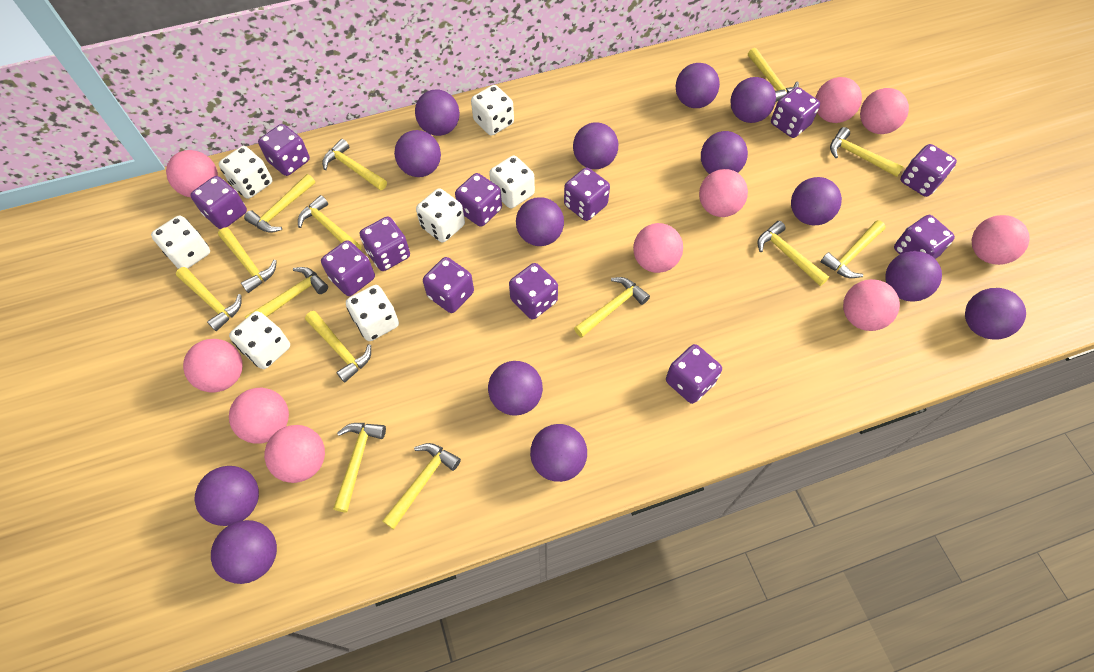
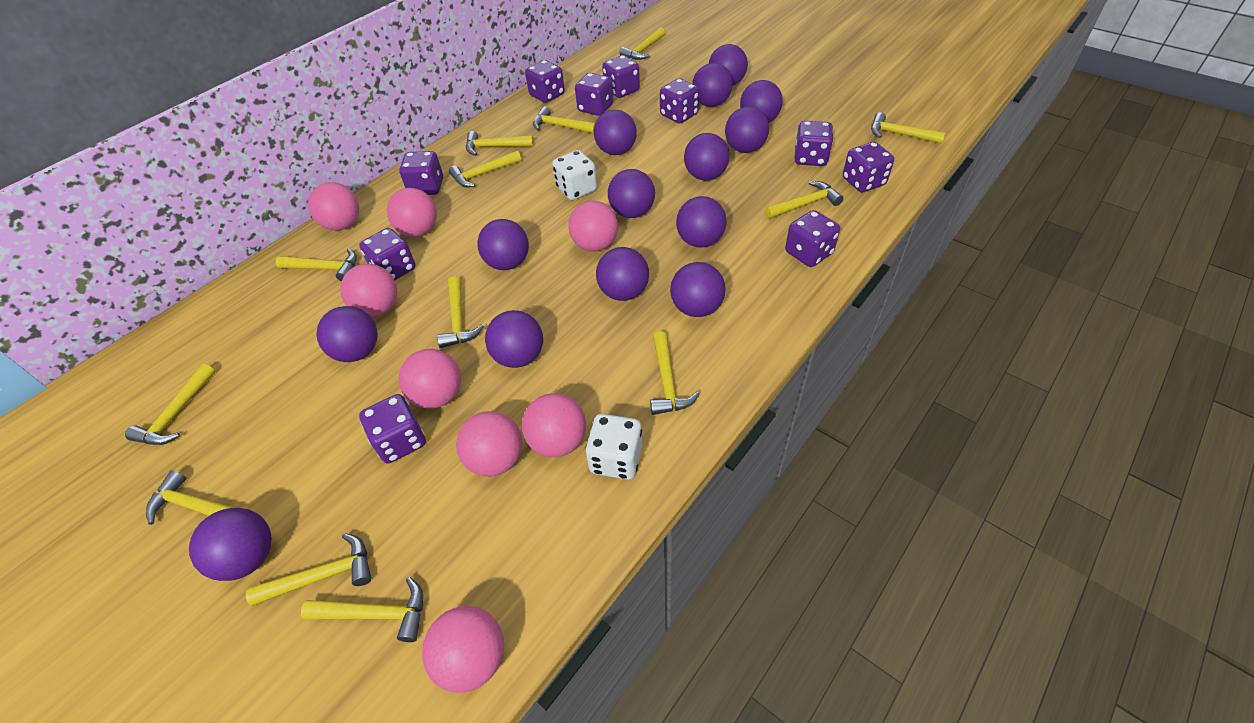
pink ball: 10 -> 8
purple dice: 12 -> 10
white dice: 7 -> 2
yellow hammer: 14 -> 13

